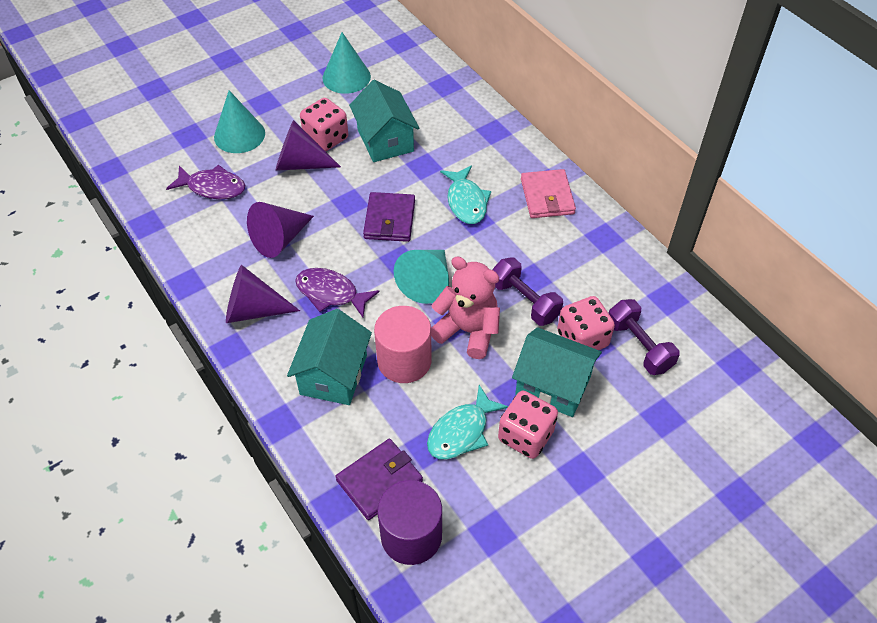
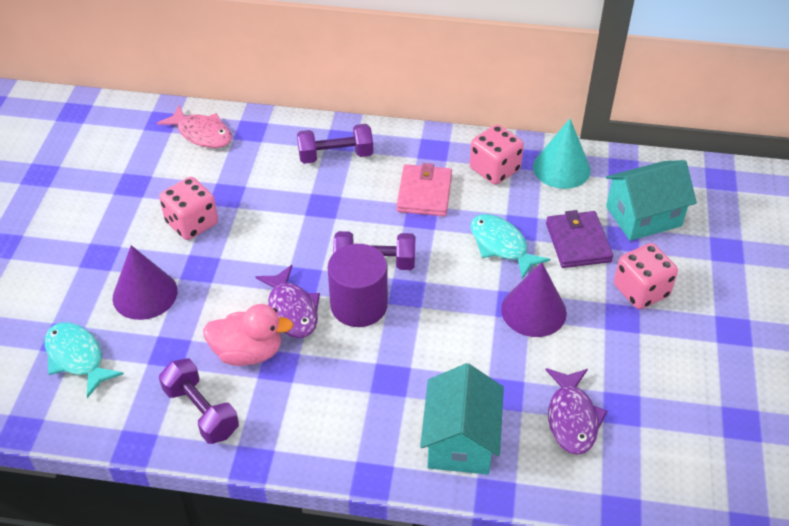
pink cylinder: 1 -> 0
pink duck: 0 -> 1
pink fish: 0 -> 1
pink teddy bear: 1 -> 0
purple cone: 3 -> 2
purple dumbbell: 2 -> 3
purple wallet: 2 -> 1
turquoise cone: 3 -> 1
turquoise house: 3 -> 2

